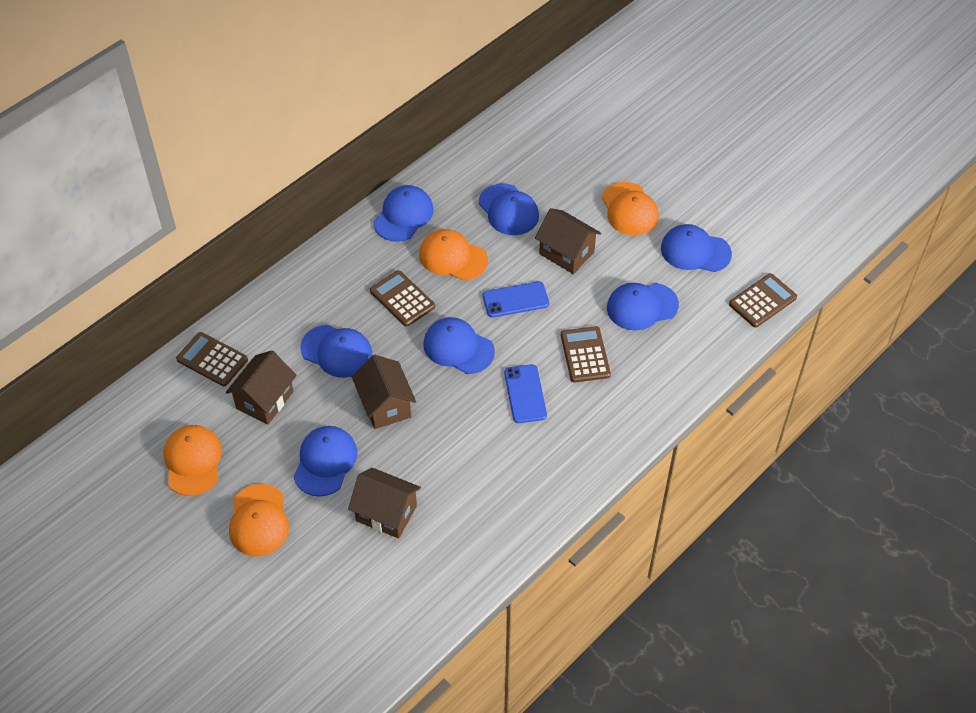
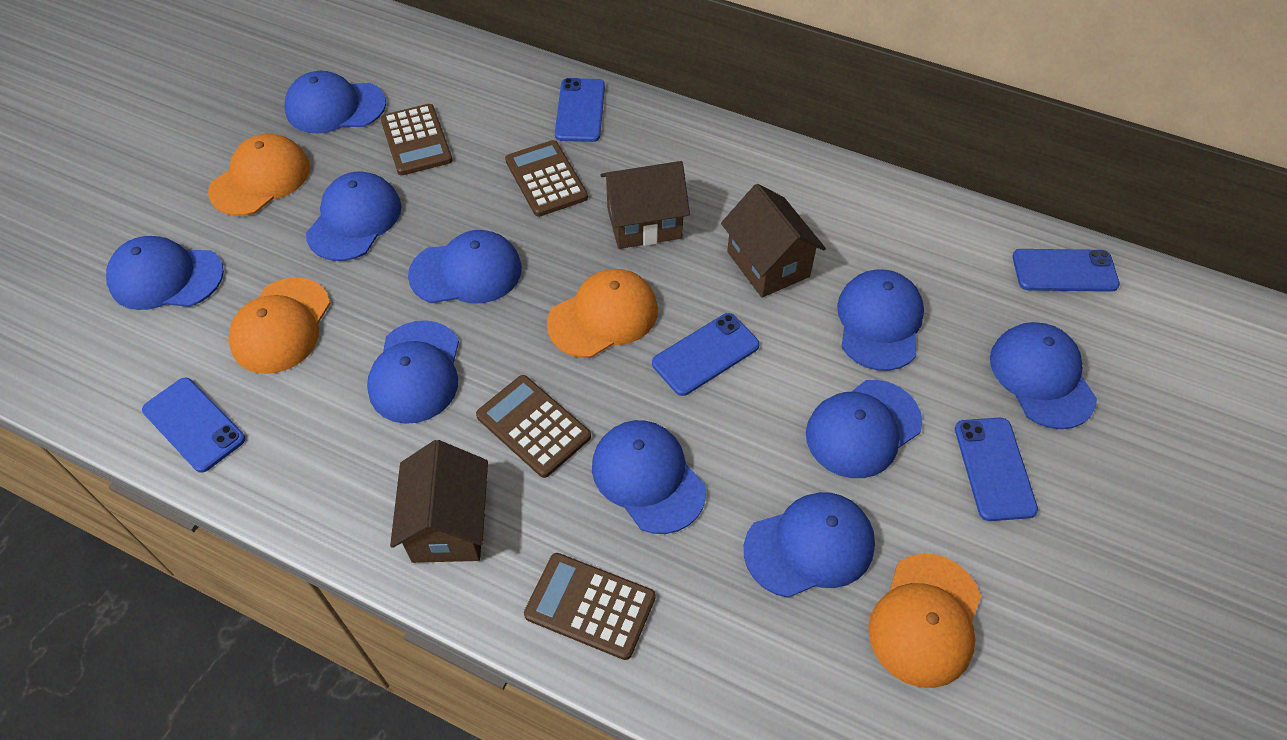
blue cap: 7 -> 10
blue phone: 2 -> 5
brown house: 4 -> 3

